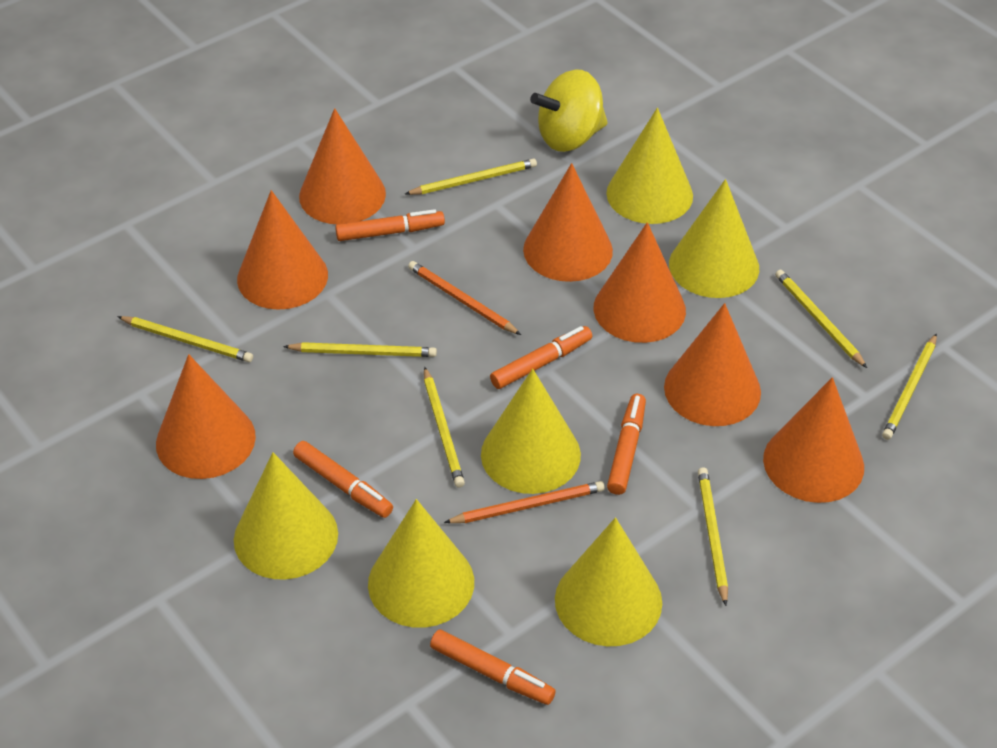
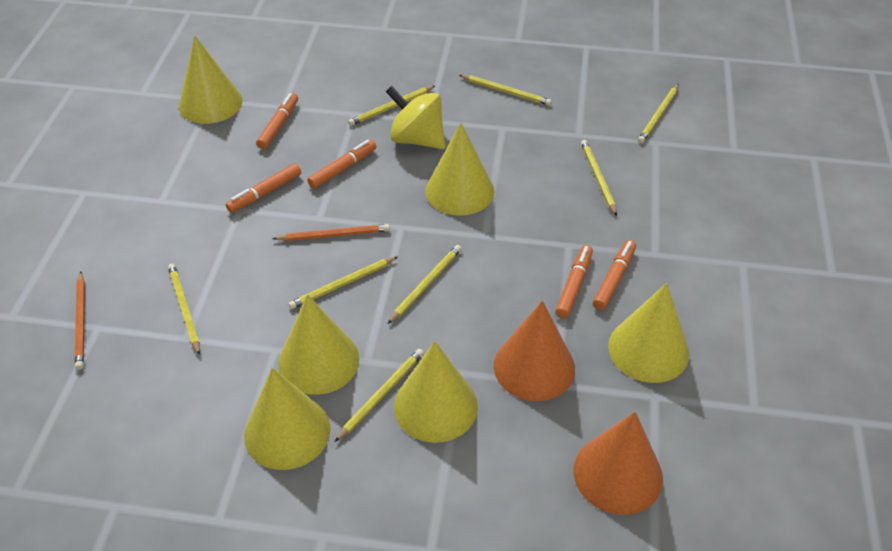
orange cone: 7 -> 2
yellow pencil: 7 -> 8

